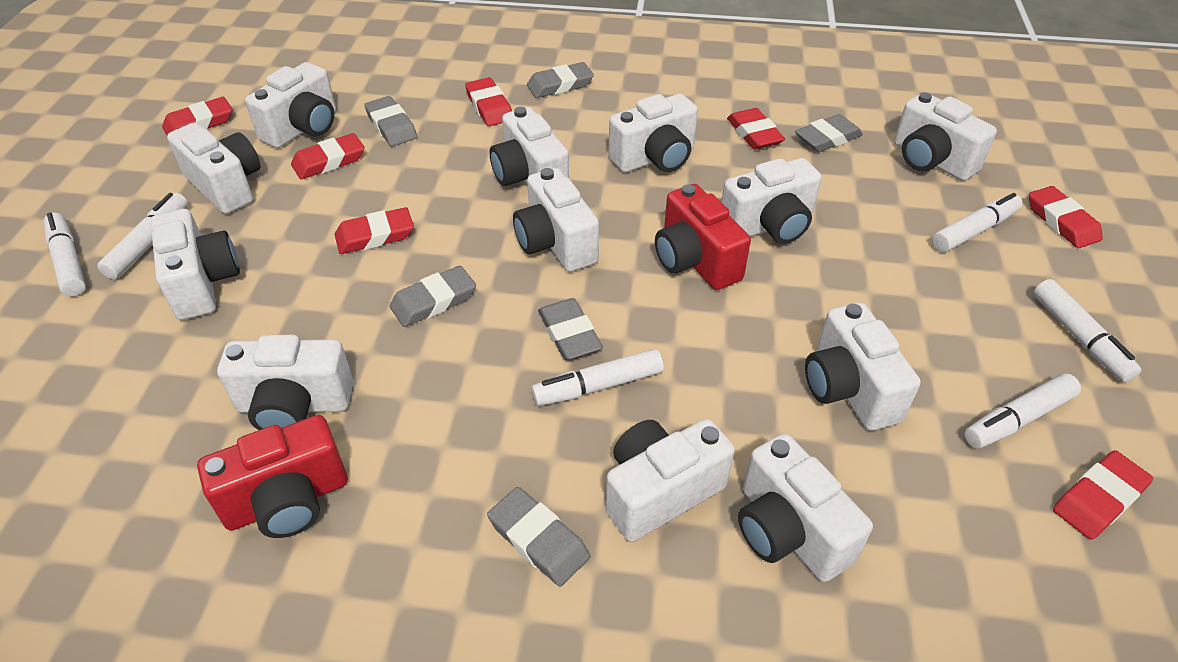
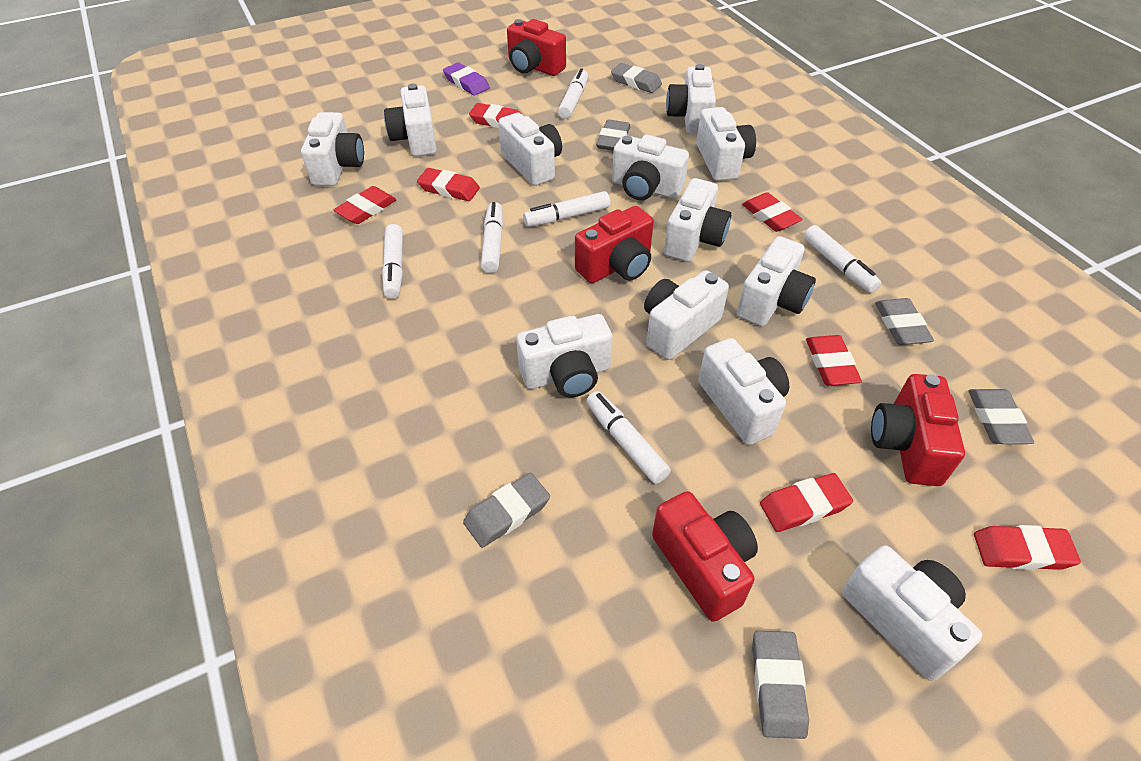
purple eraser: 0 -> 1
red camera: 2 -> 4

